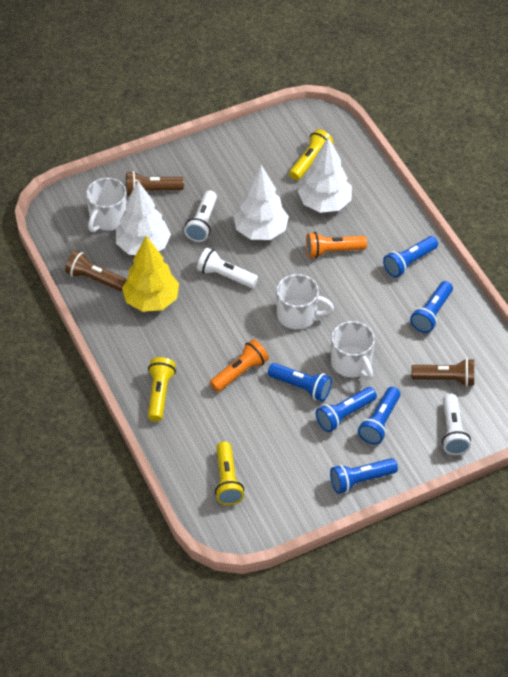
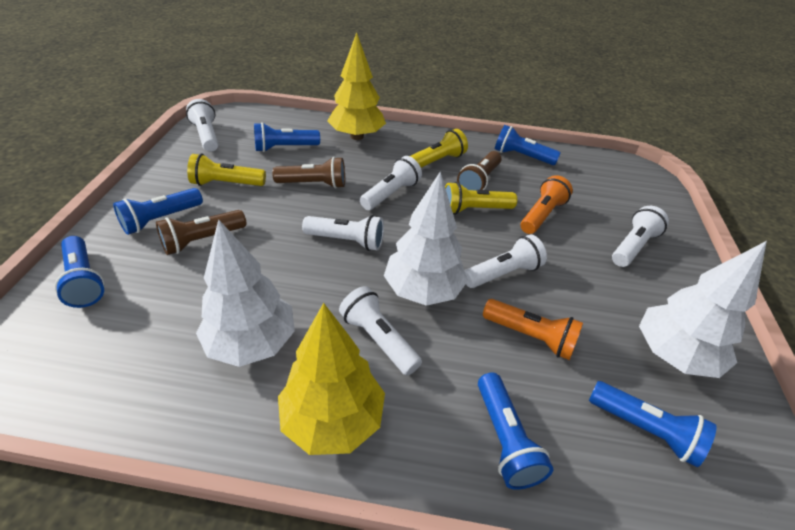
white flashlight: 3 -> 6
white mug: 3 -> 0
yellow tree: 1 -> 2

